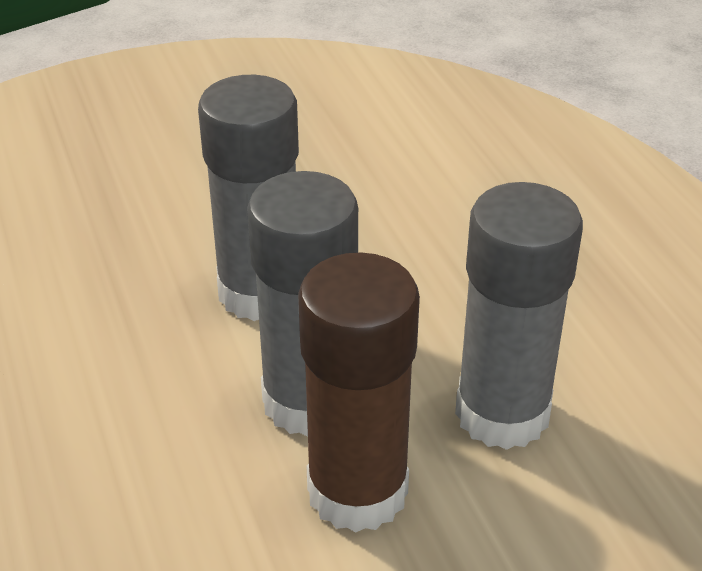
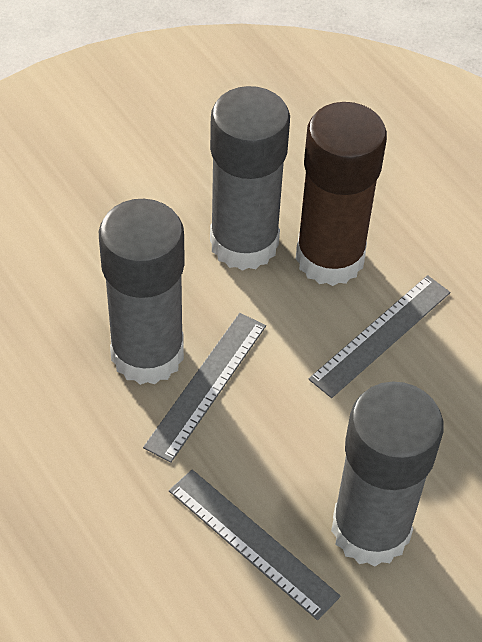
grey ruler: 0 -> 3

